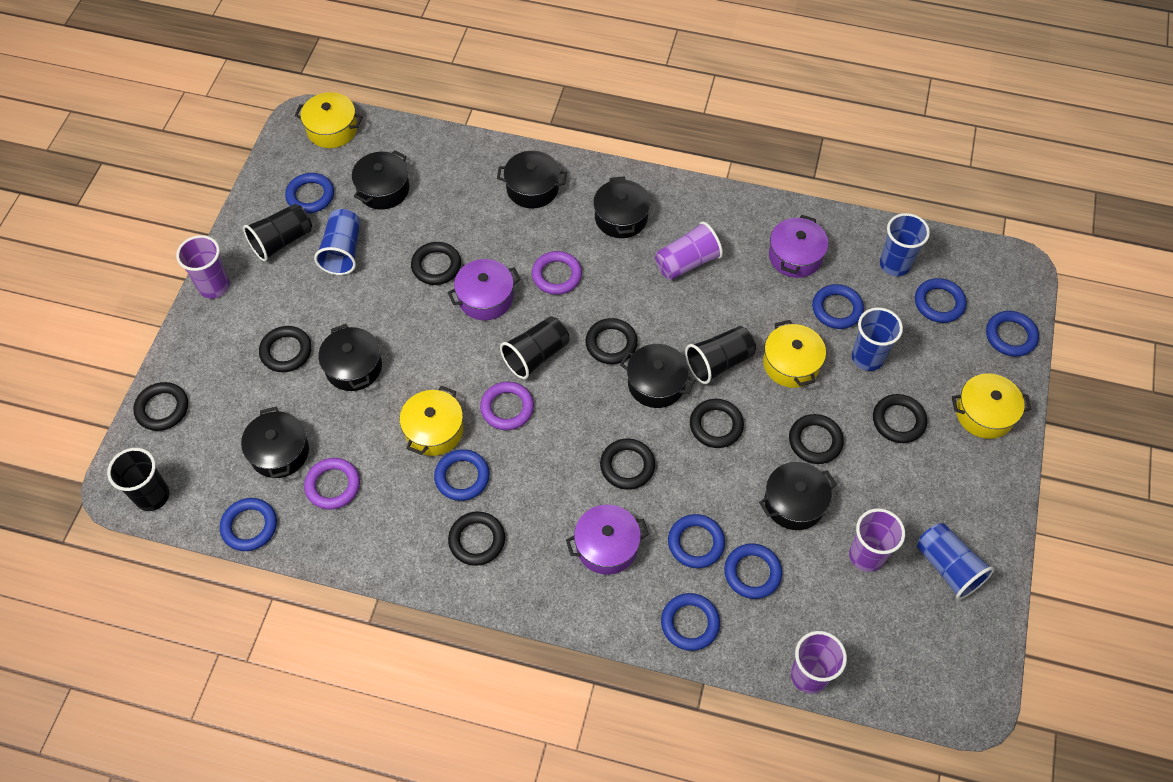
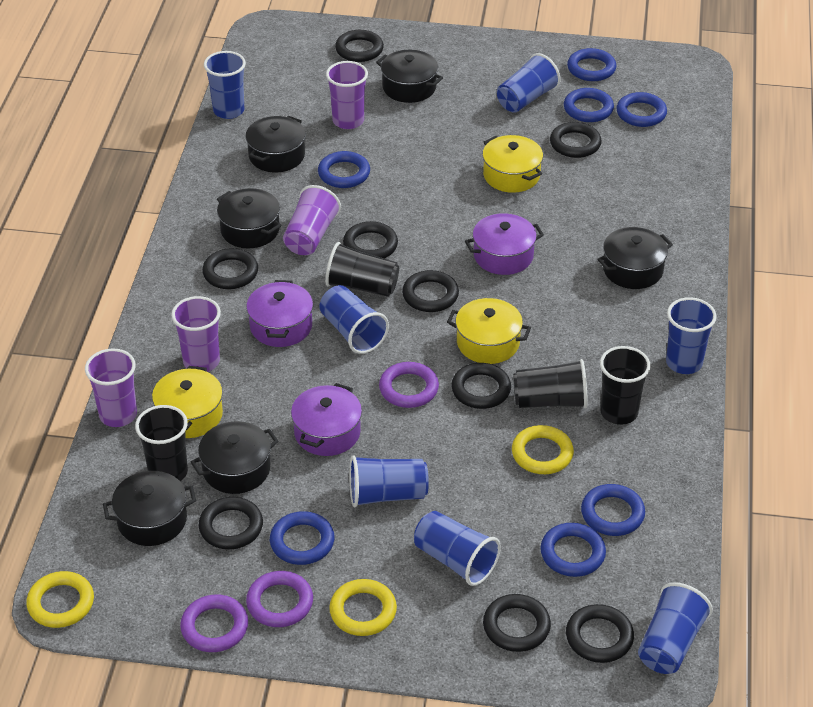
black pot: 7 -> 6
blue cup: 4 -> 7
blue ring: 9 -> 7
yellow pot: 4 -> 3
yellow ring: 0 -> 3

